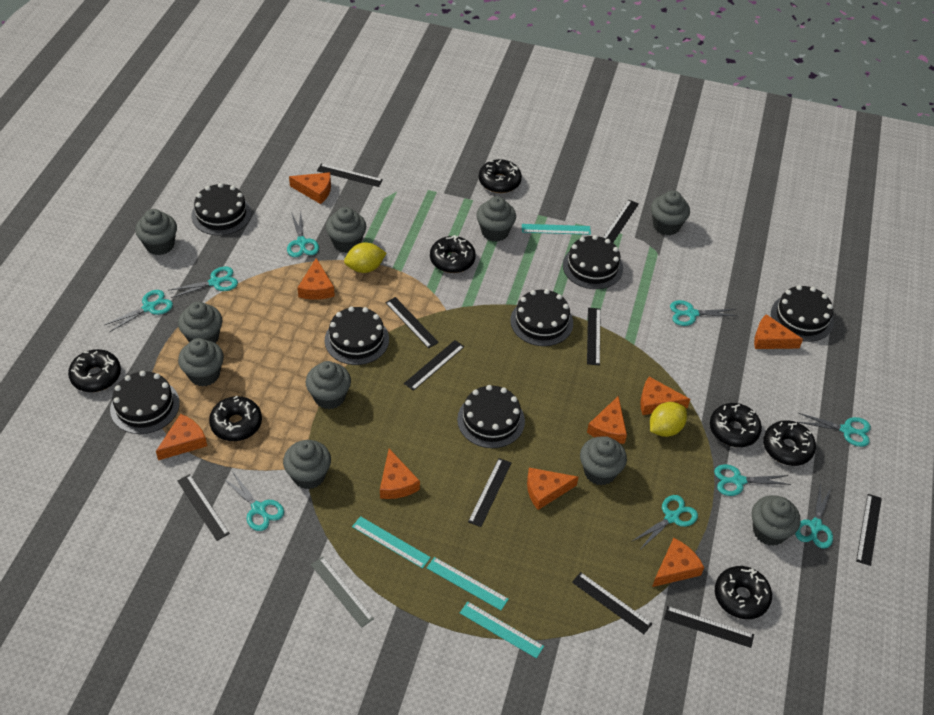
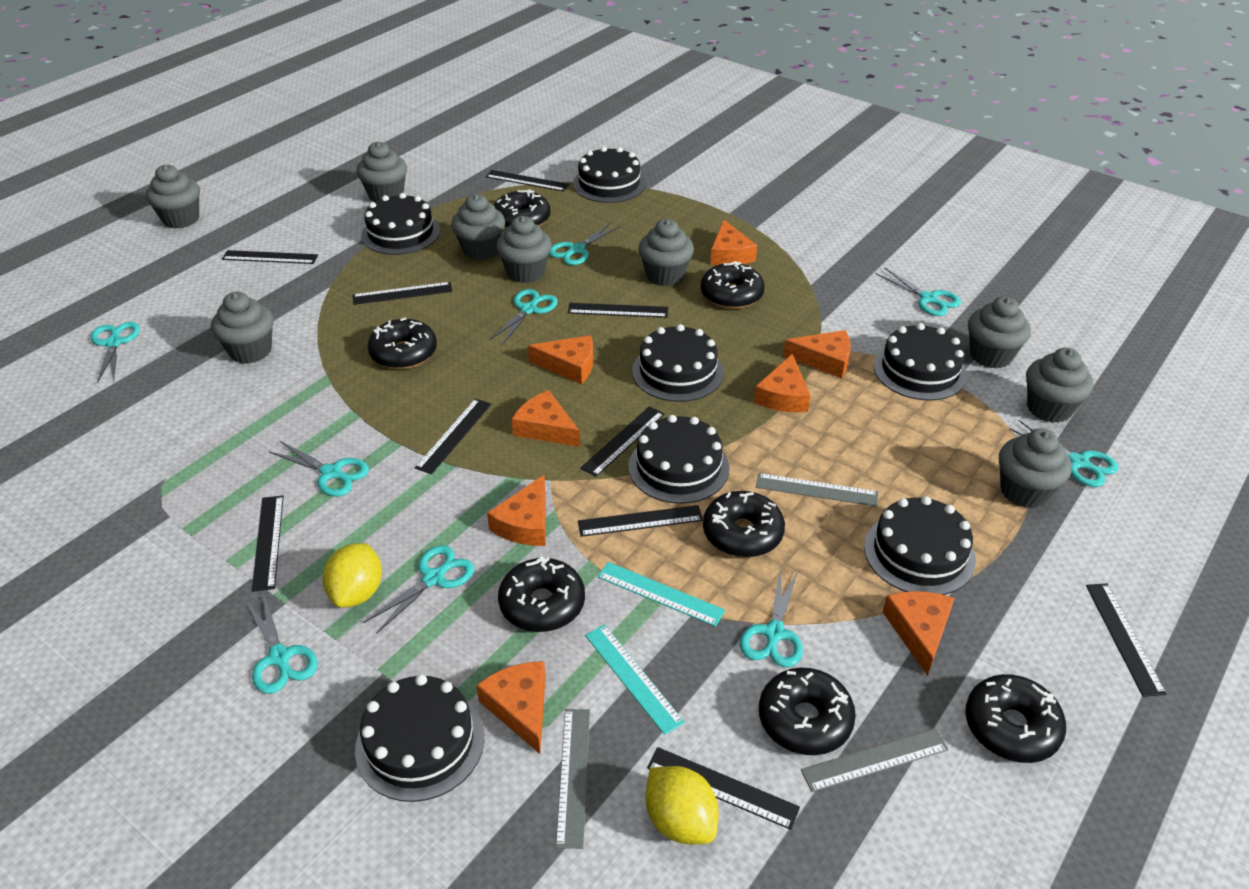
grey cupcake: 10 -> 9
grey ruler: 1 -> 3
orange cheese: 9 -> 8
turquoise ruler: 4 -> 2

